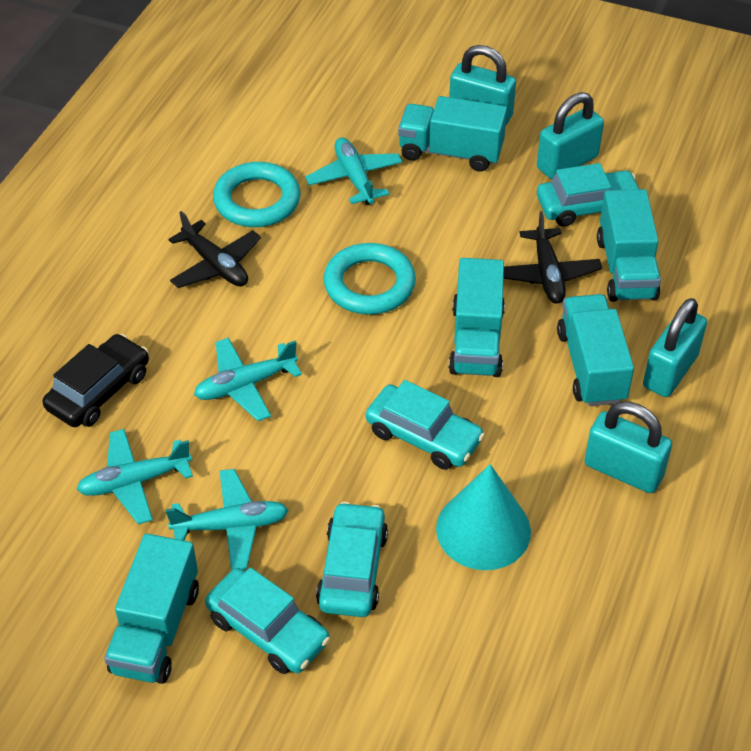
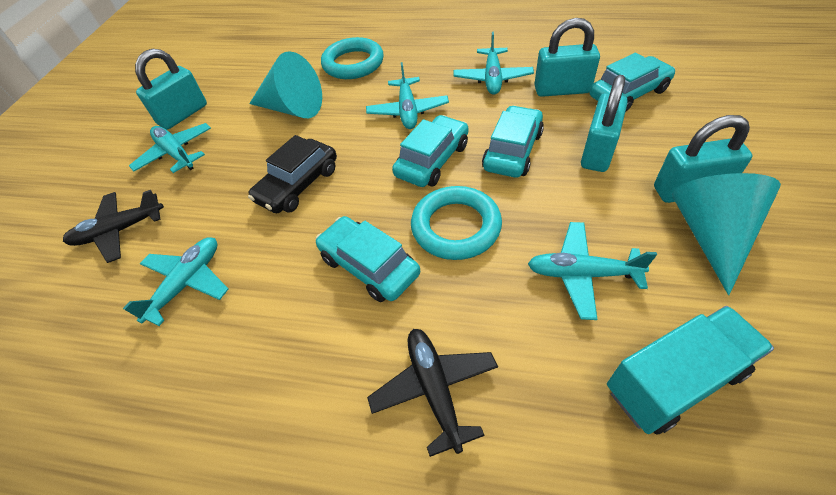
turquoise cone: 1 -> 2
turquoise plane: 4 -> 5
turquoise truck: 5 -> 1

